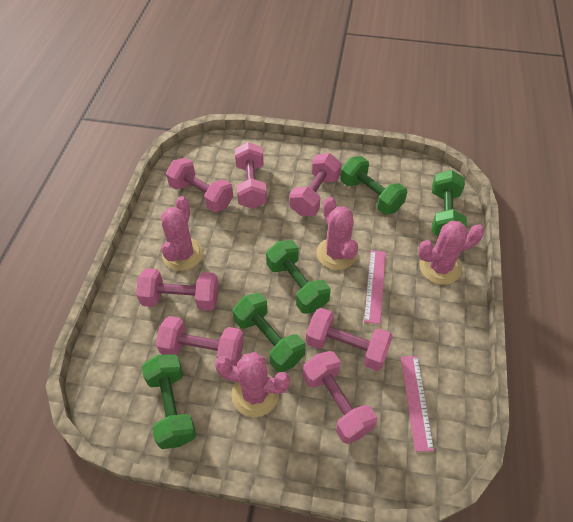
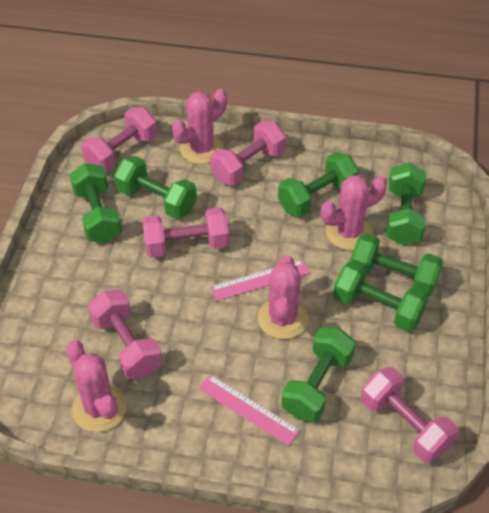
green dumbbell: 5 -> 7
pink dumbbell: 7 -> 5

